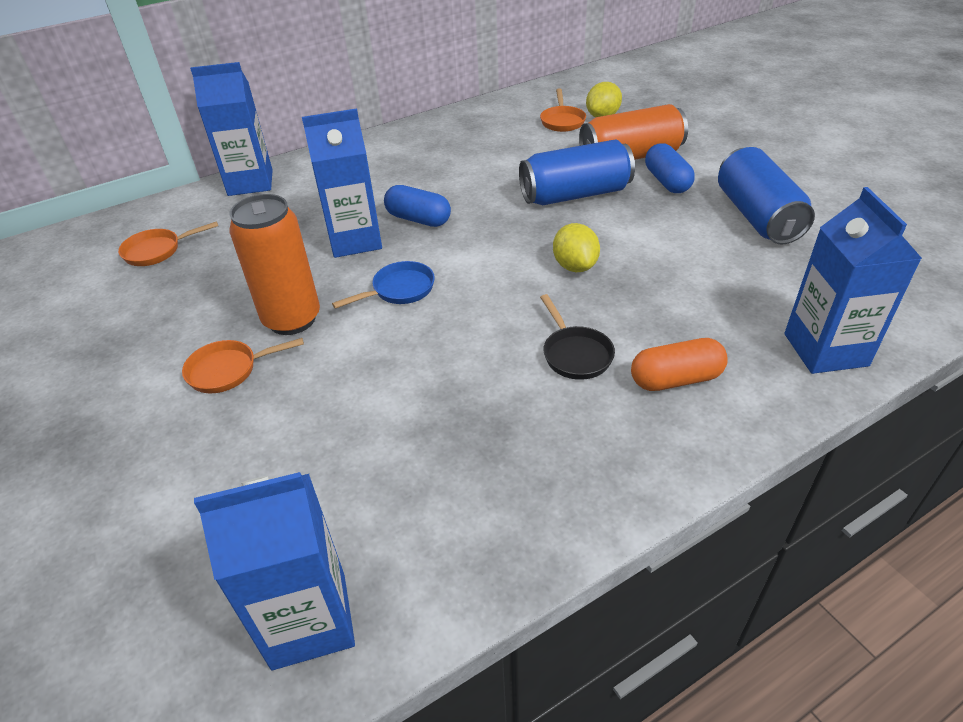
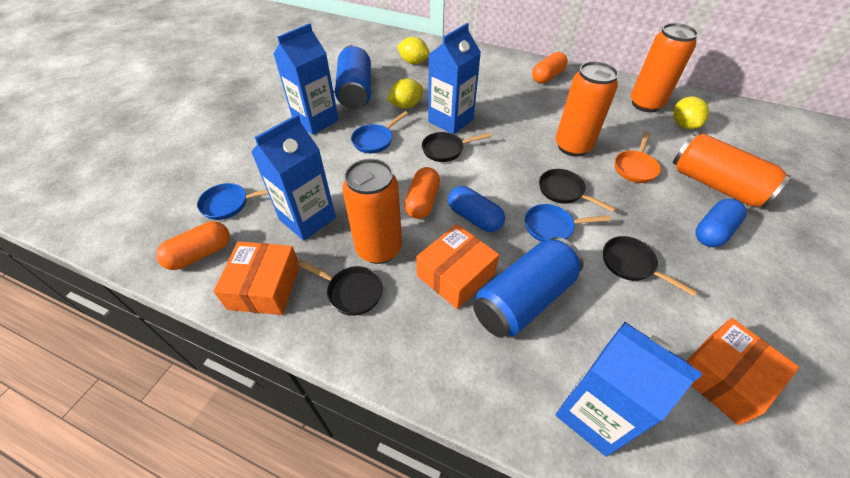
black pan: 1 -> 4
blue pan: 1 -> 3
orange box: 0 -> 3
orange can: 2 -> 4
orange capsule: 1 -> 3
orange pan: 3 -> 1
yellow lemon: 2 -> 3

